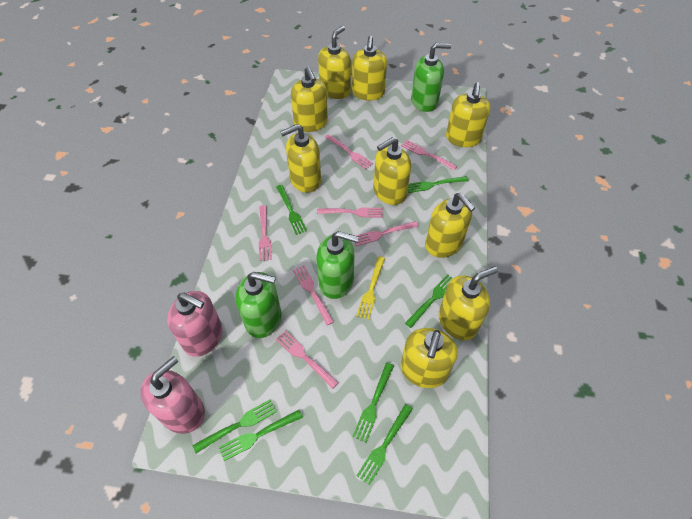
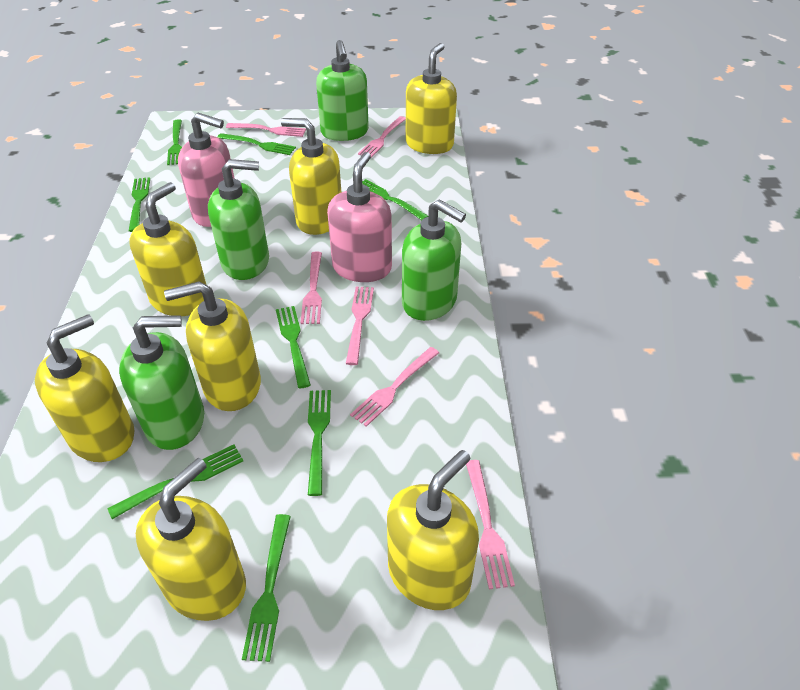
green fork: 7 -> 8
green soap dispenser: 3 -> 4
pink fork: 7 -> 6
yellow fork: 1 -> 0
yellow soap dispenser: 9 -> 7

